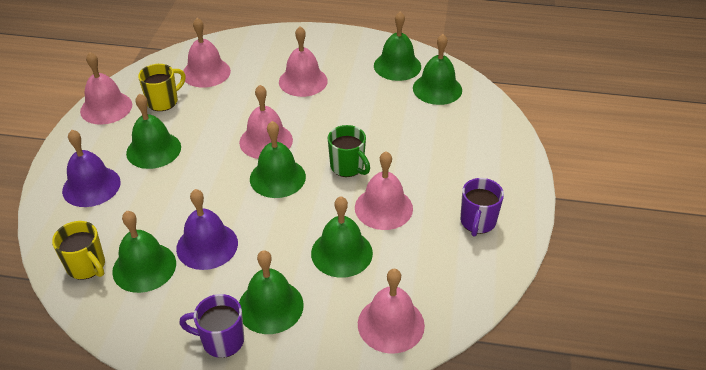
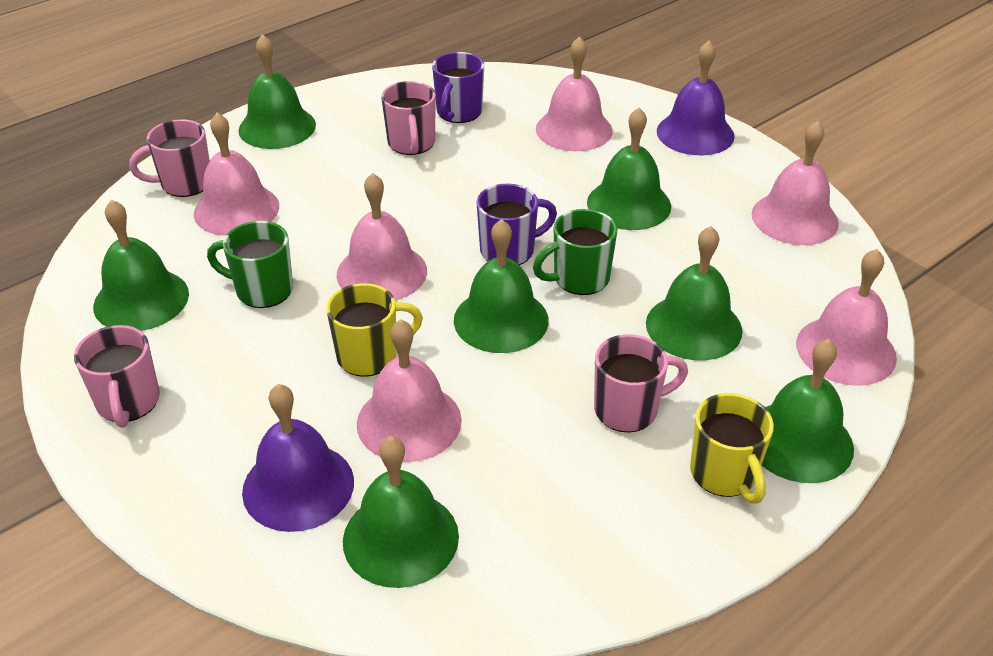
green mug: 1 -> 2
pink mug: 0 -> 4

